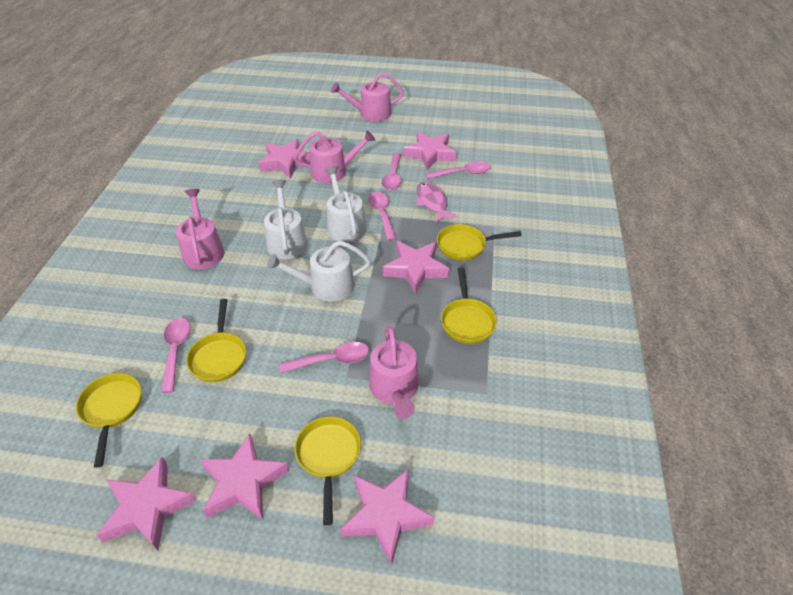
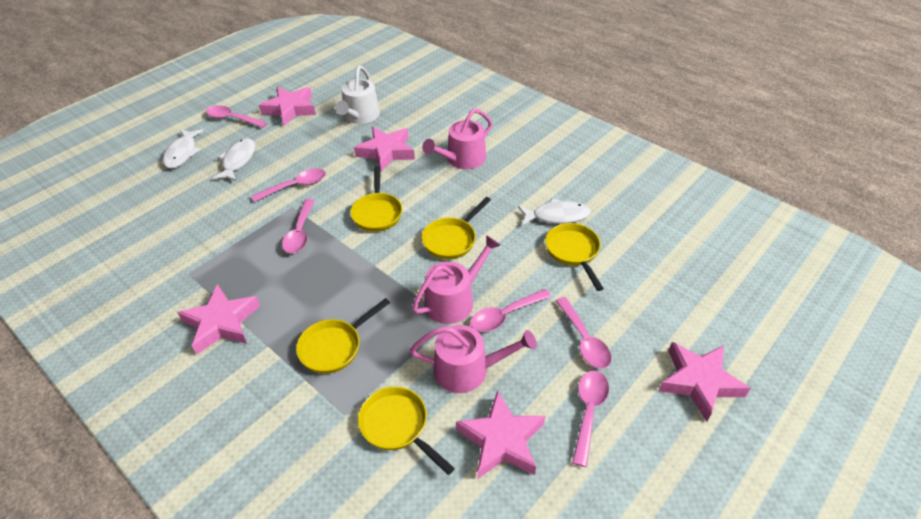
pink fish: 1 -> 0
pink spoon: 5 -> 6
pink star: 6 -> 5
pink watering can: 4 -> 3
white fish: 0 -> 3
white watering can: 3 -> 1

